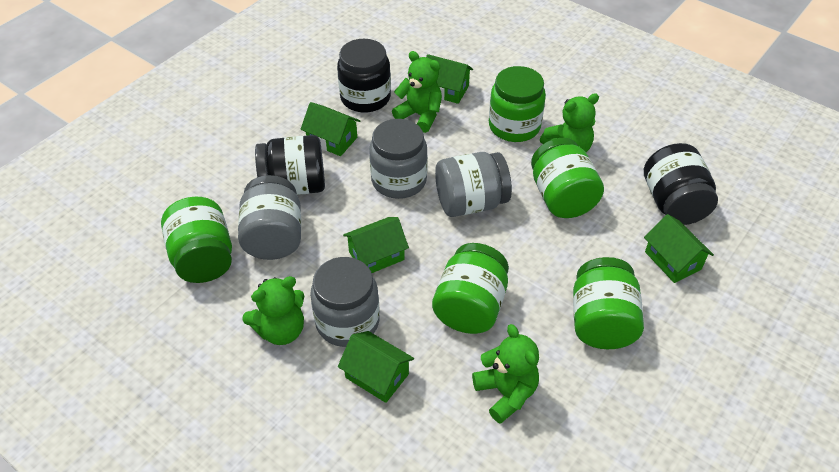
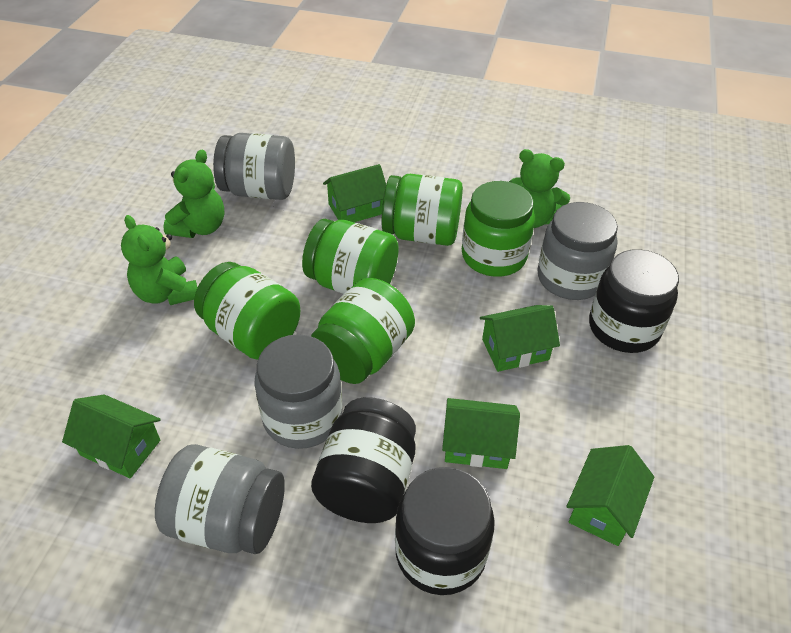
green teddy bear: 4 -> 3

